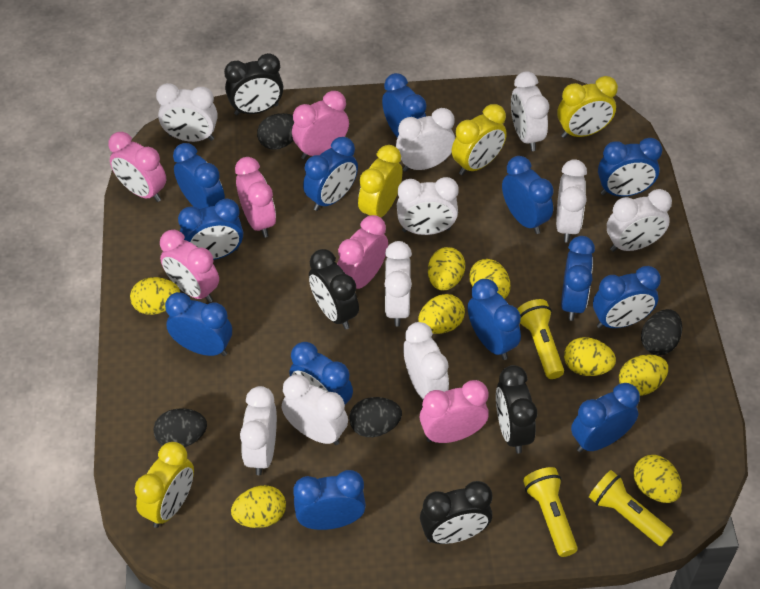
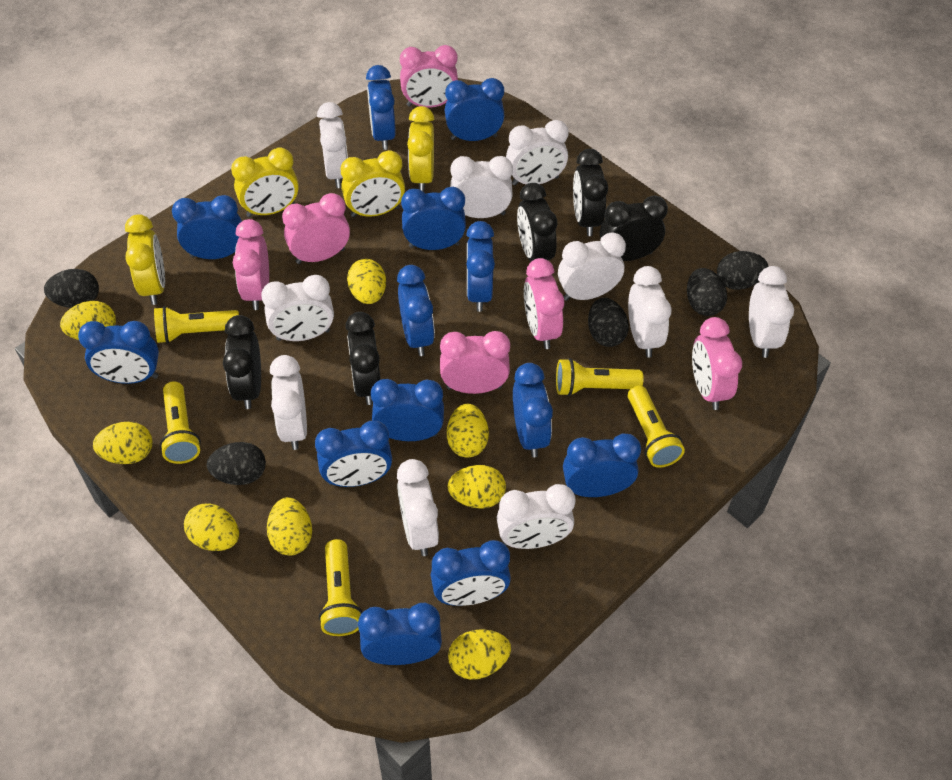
black clock: 4 -> 5
black egg: 4 -> 5
yellow flashlight: 3 -> 5

